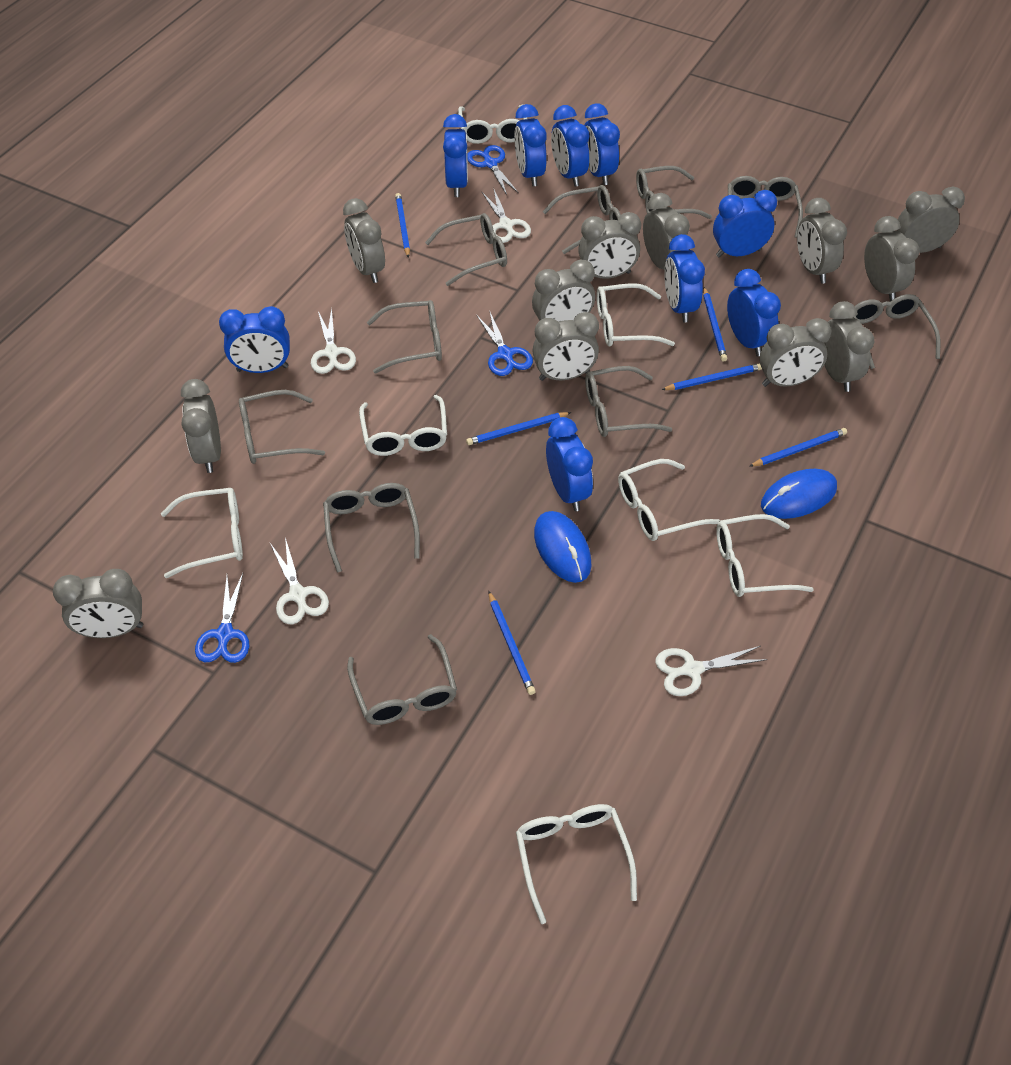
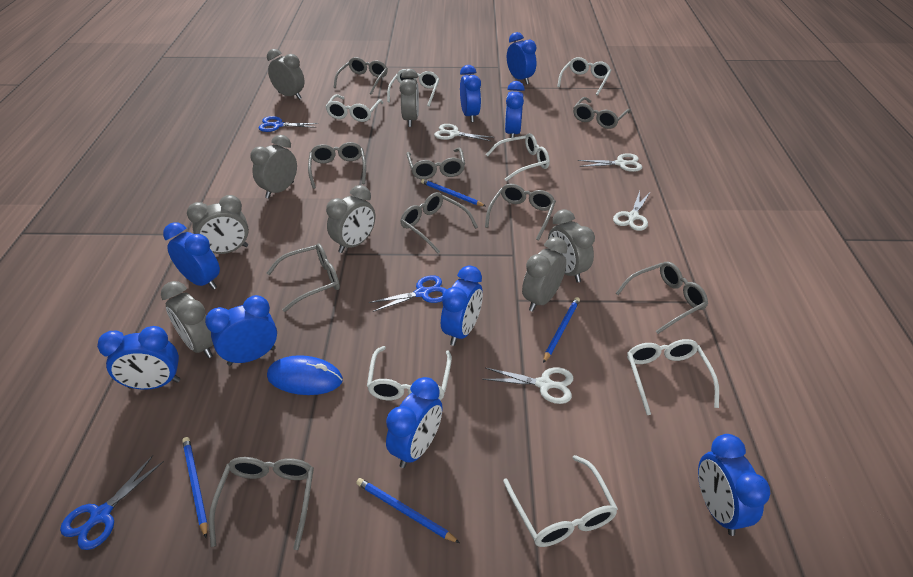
blue mouse: 2 -> 1
blue pencil: 6 -> 4
grey clock: 12 -> 8
grey glasses: 10 -> 9

